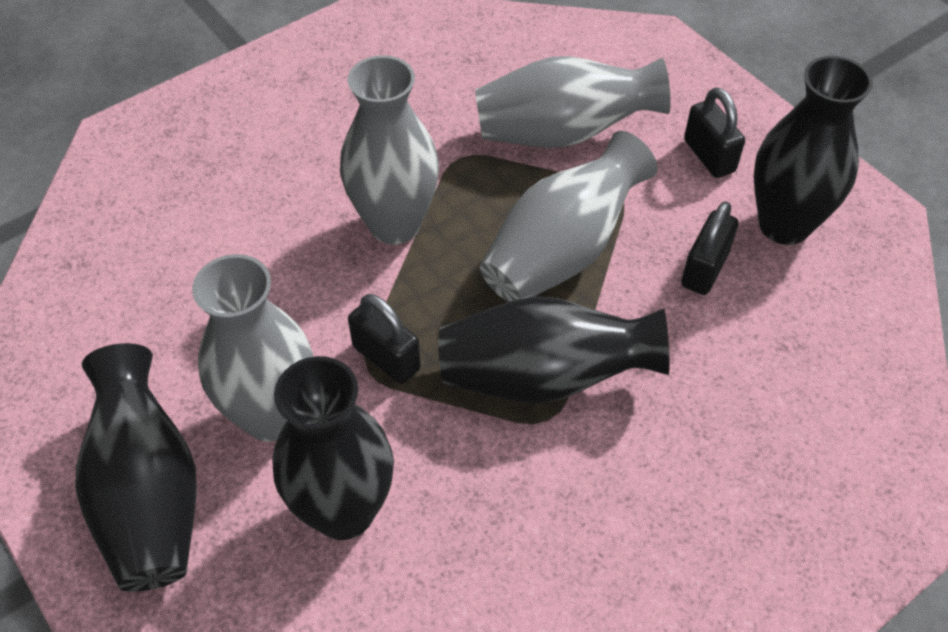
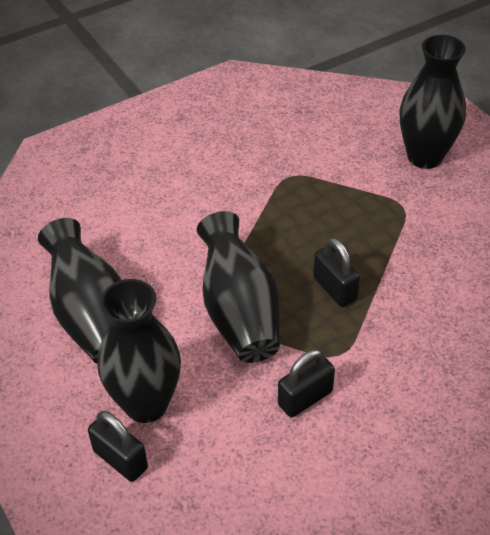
grey vase: 4 -> 0

